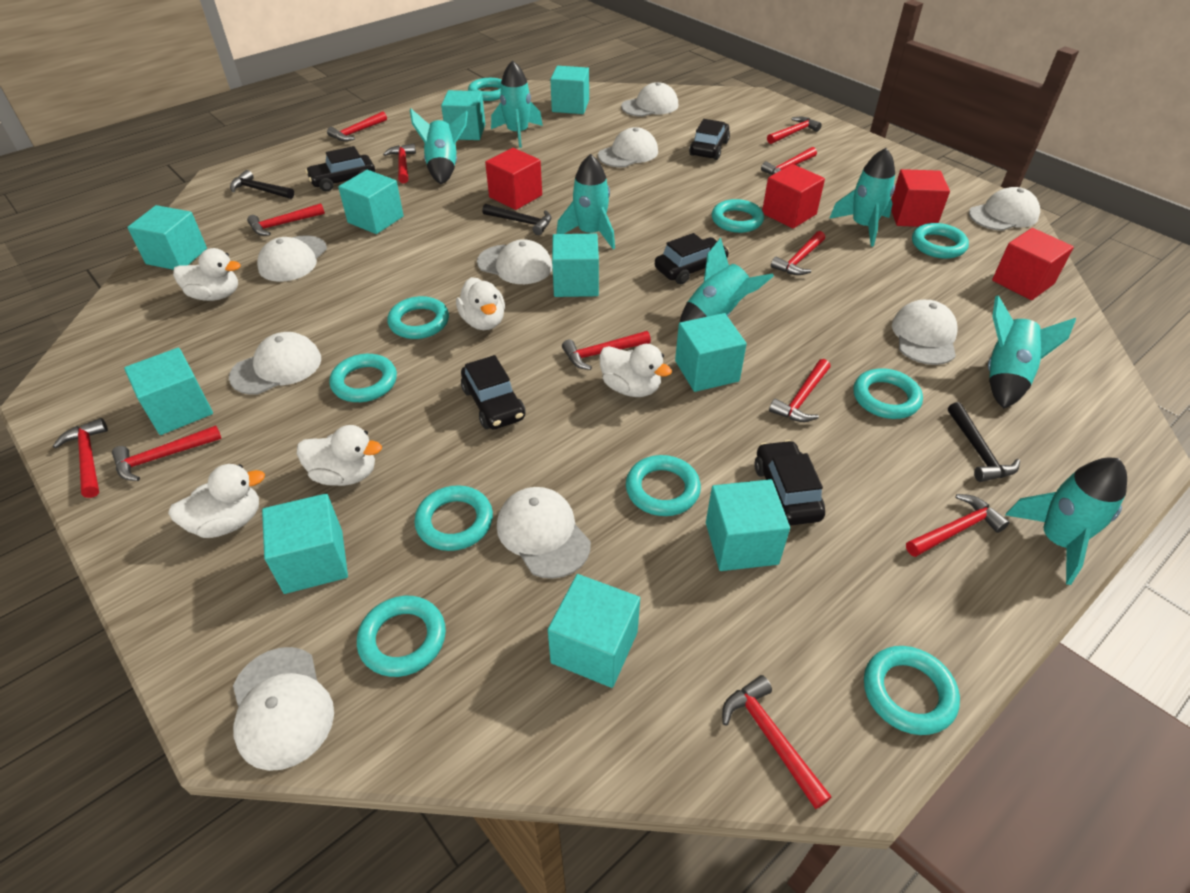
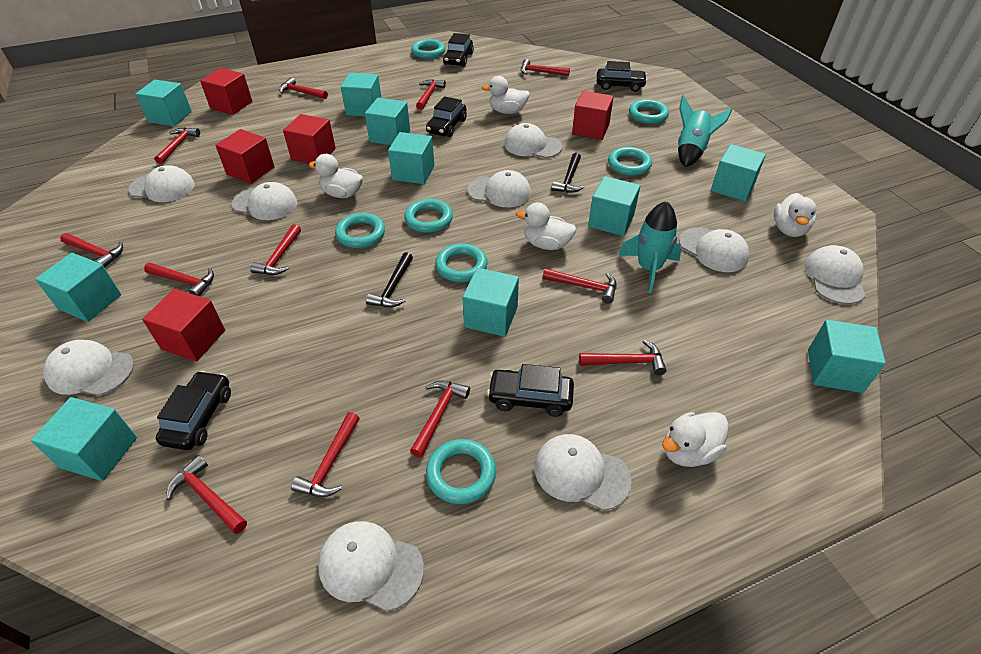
black hammer: 3 -> 2
red cube: 4 -> 5
turquoise ring: 10 -> 7
turquoise rocket: 7 -> 2

